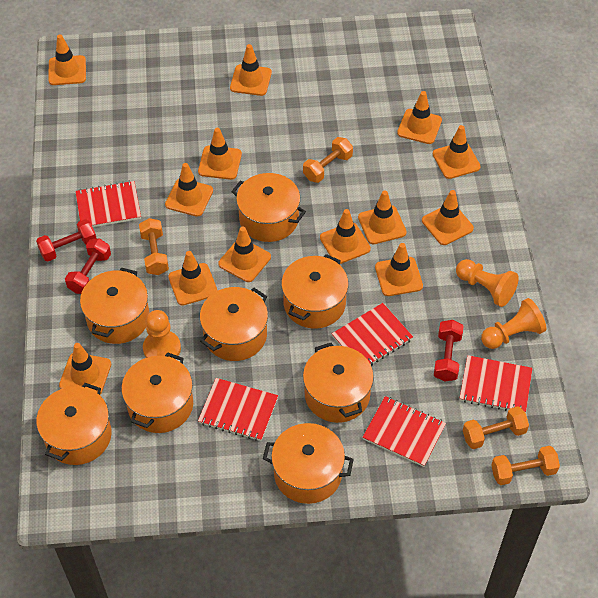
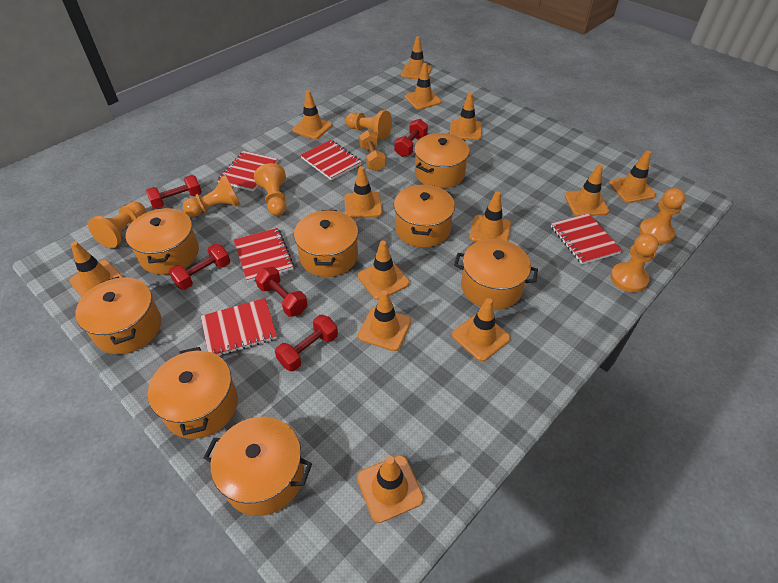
orange dumbbell: 4 -> 1
orange pawn: 3 -> 6
red dumbbell: 3 -> 5

